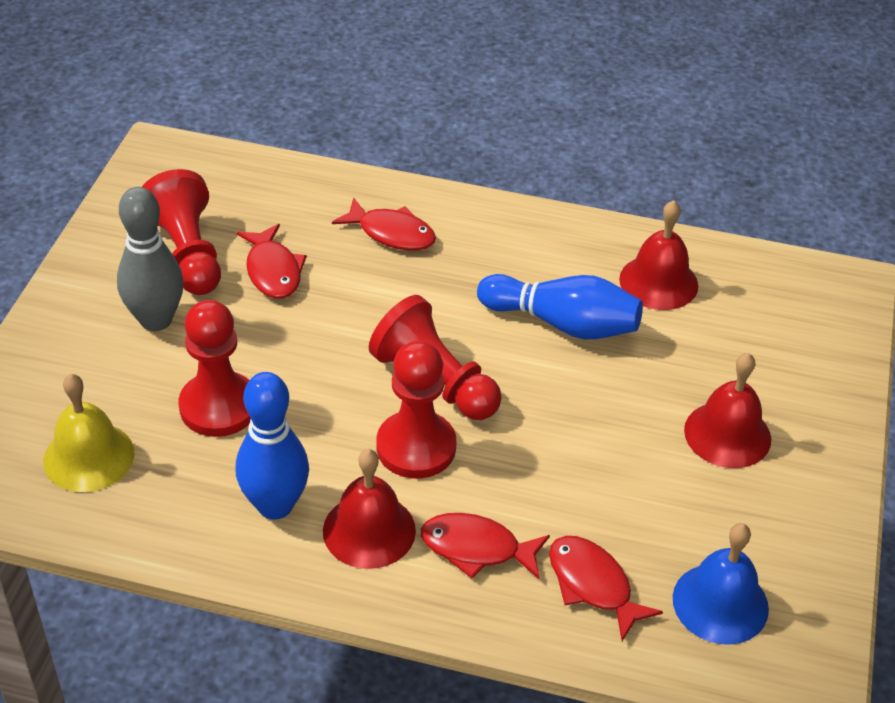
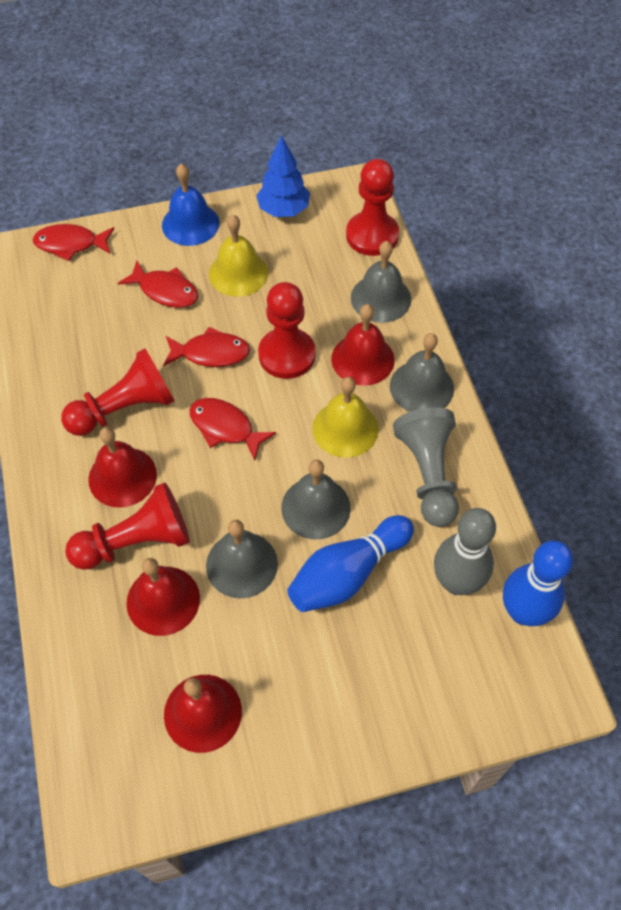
blue tree: 0 -> 1
grey bell: 0 -> 4
grey pawn: 0 -> 1
red bell: 3 -> 4
yellow bell: 1 -> 2

